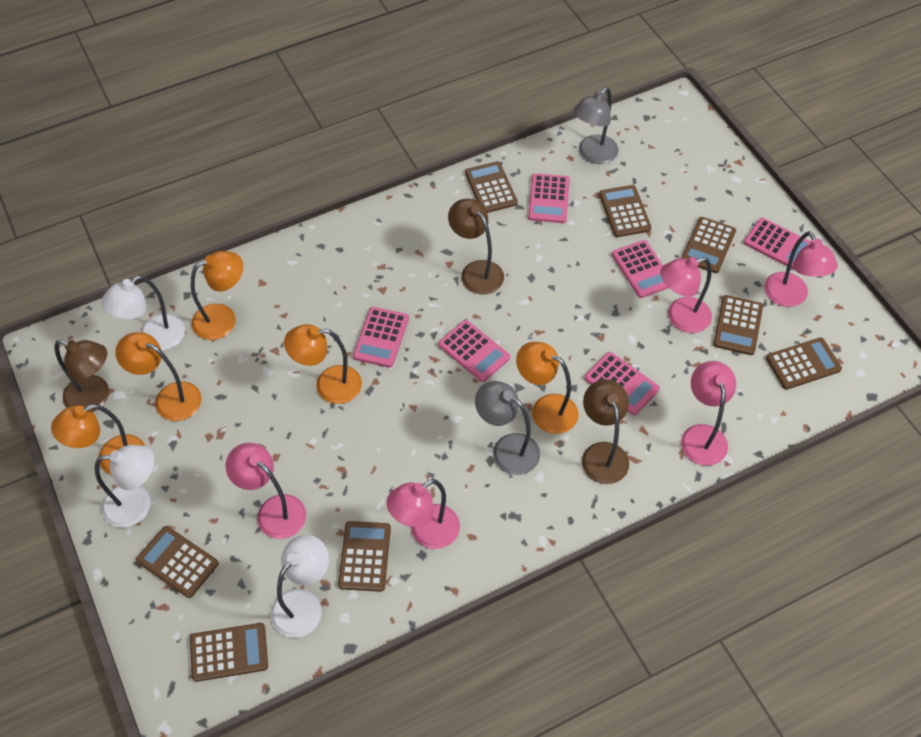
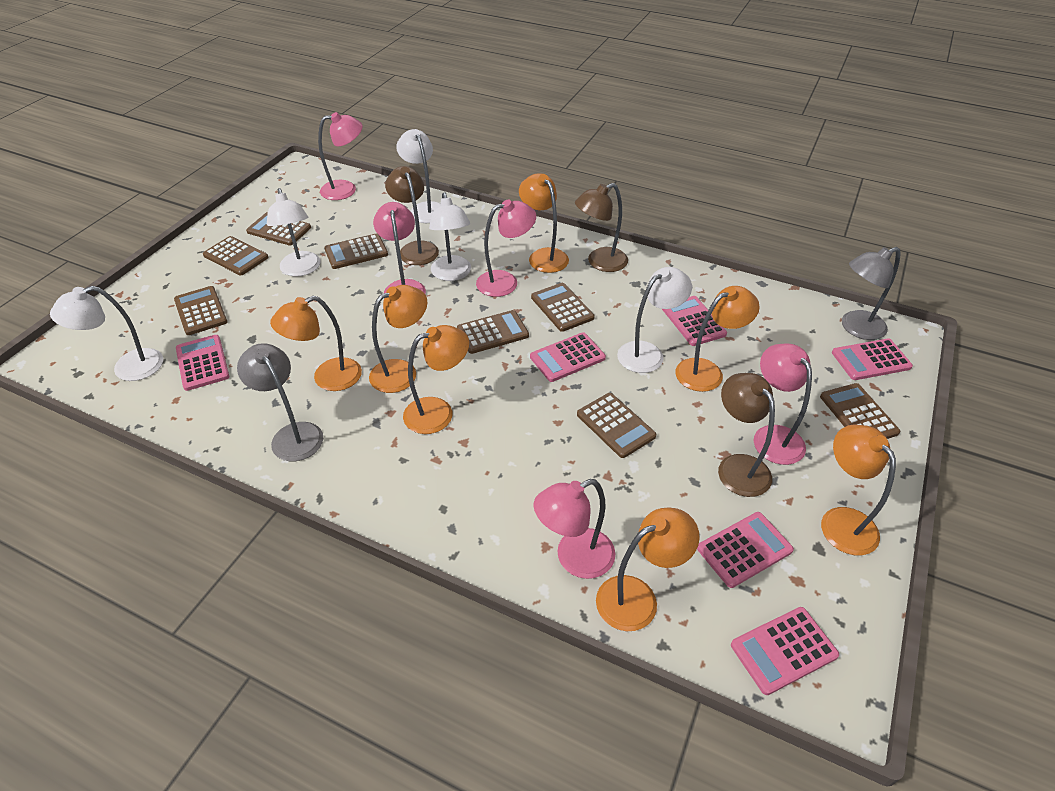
orange lamp: 5 -> 7
white lamp: 3 -> 5

